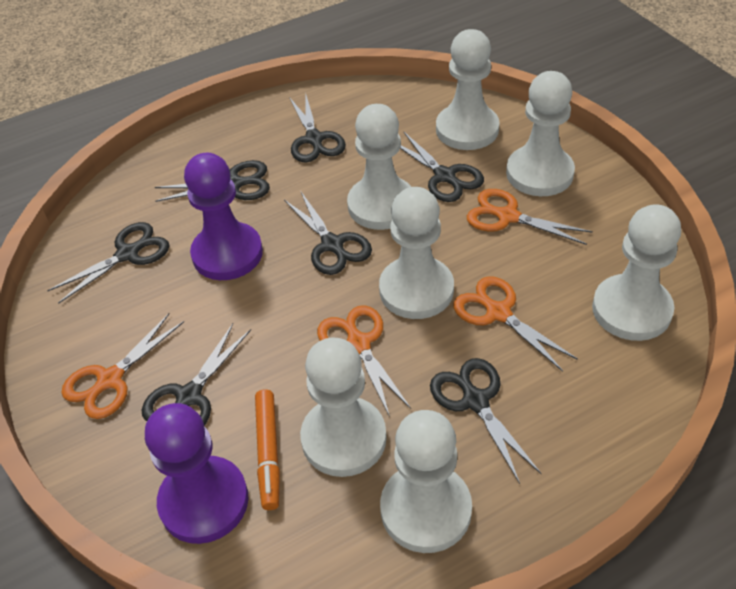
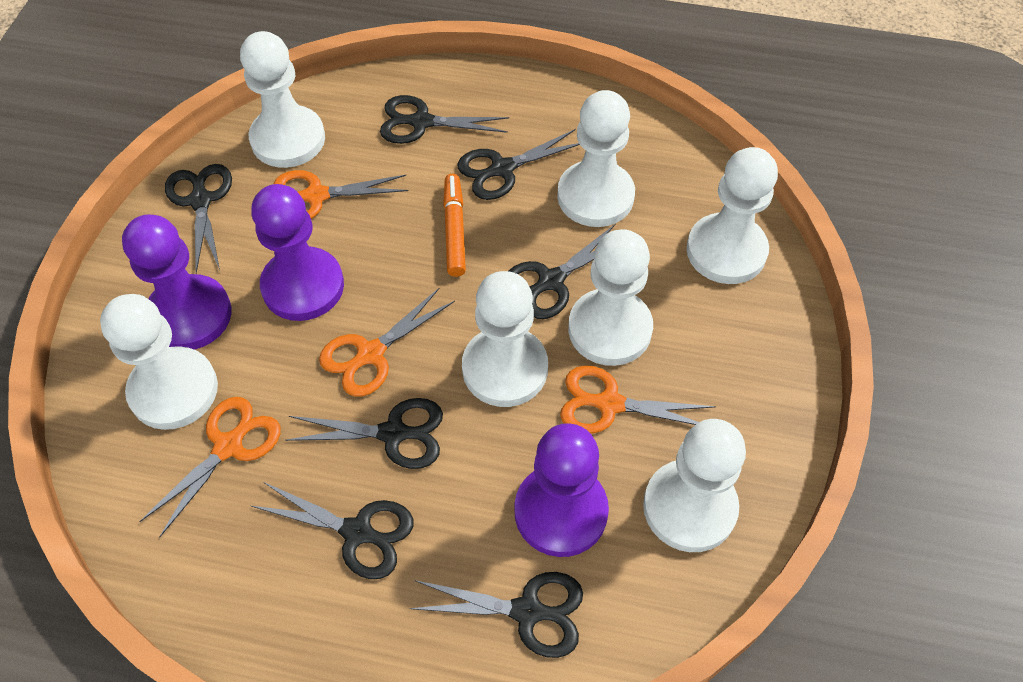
purple pawn: 2 -> 3

